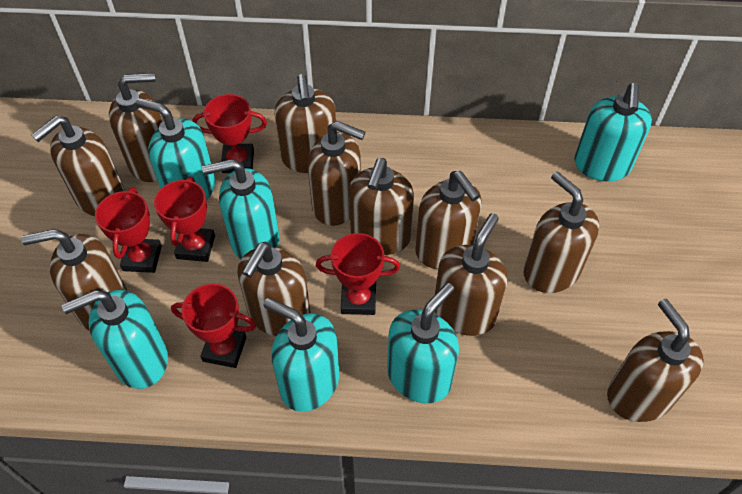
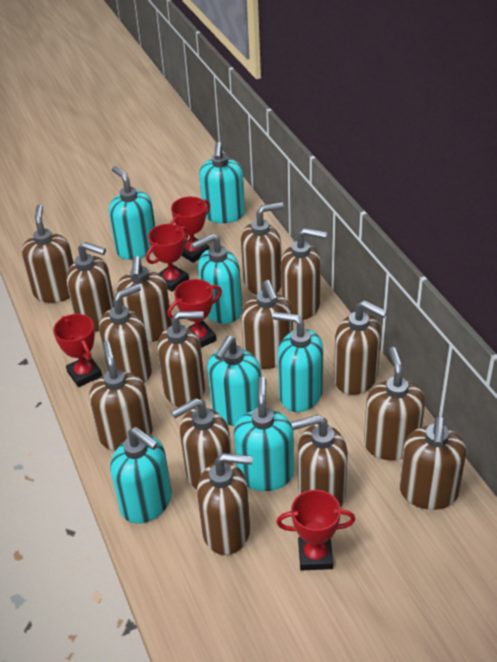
brown soap dispenser: 11 -> 15
turquoise soap dispenser: 6 -> 7

